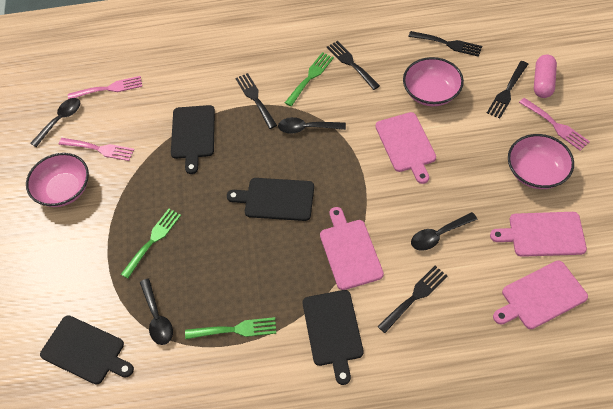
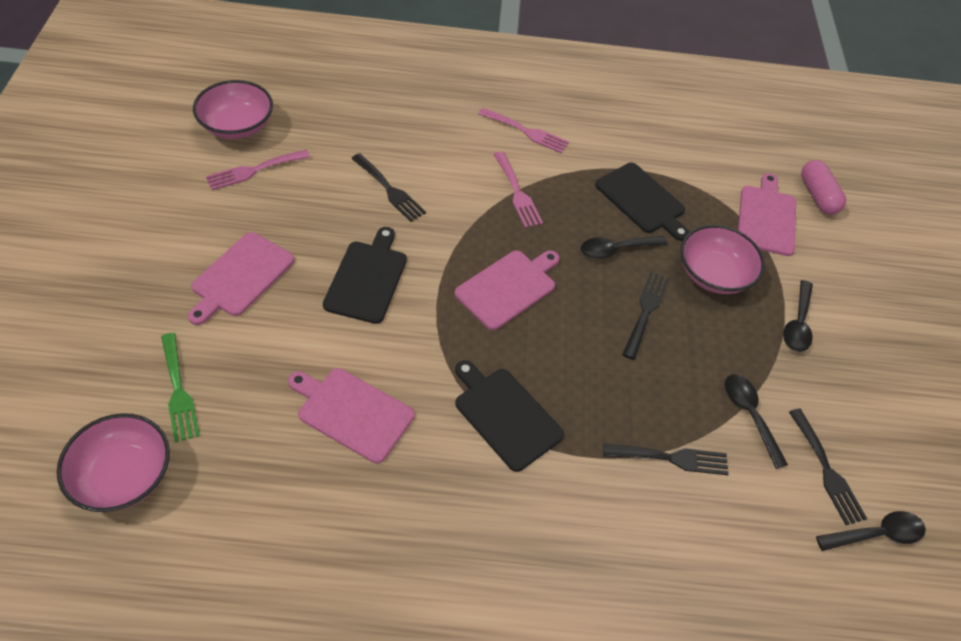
black cutting board: 4 -> 3
black fork: 5 -> 4
green fork: 3 -> 1

